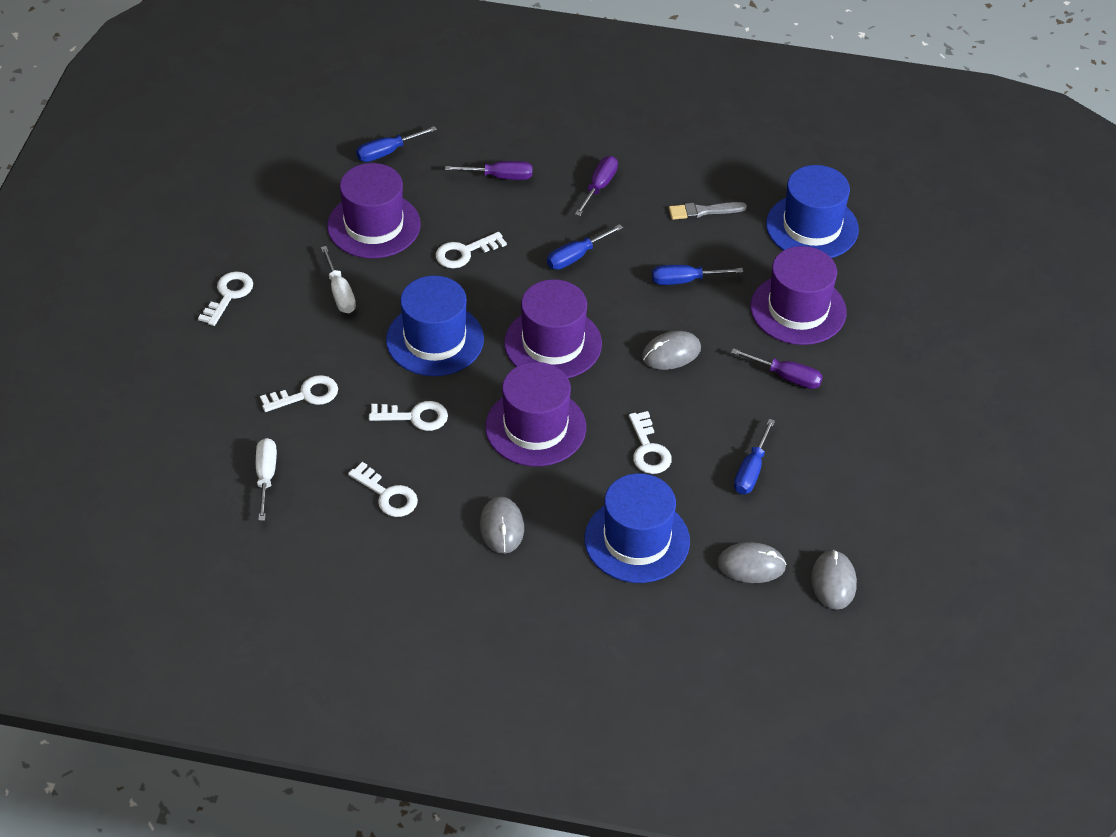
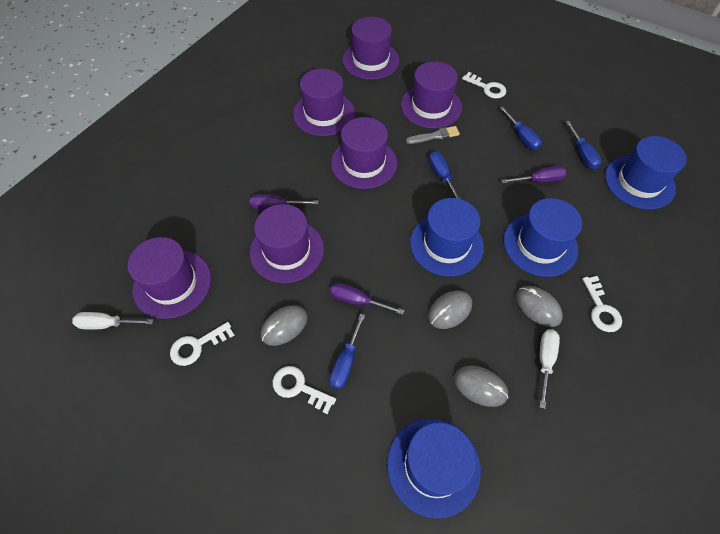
blue hat: 3 -> 4
purple hat: 4 -> 6
white key: 6 -> 4

